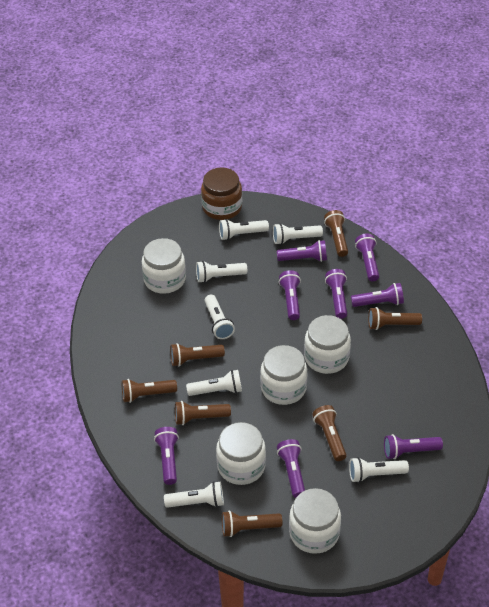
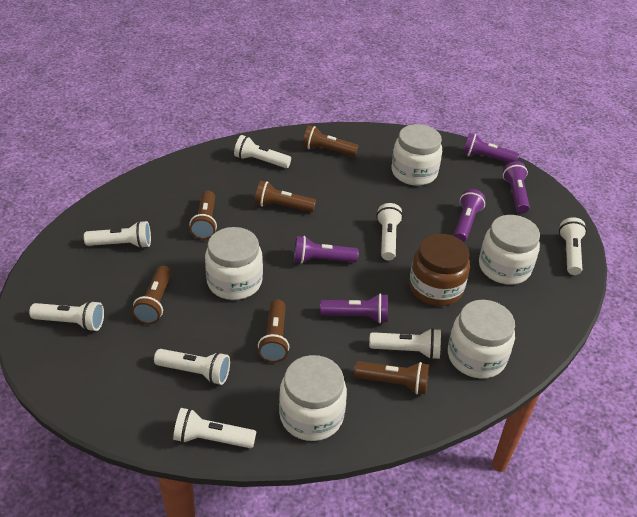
brown flashlight: 7 -> 6
purple flashlight: 8 -> 5
white flashlight: 7 -> 8

